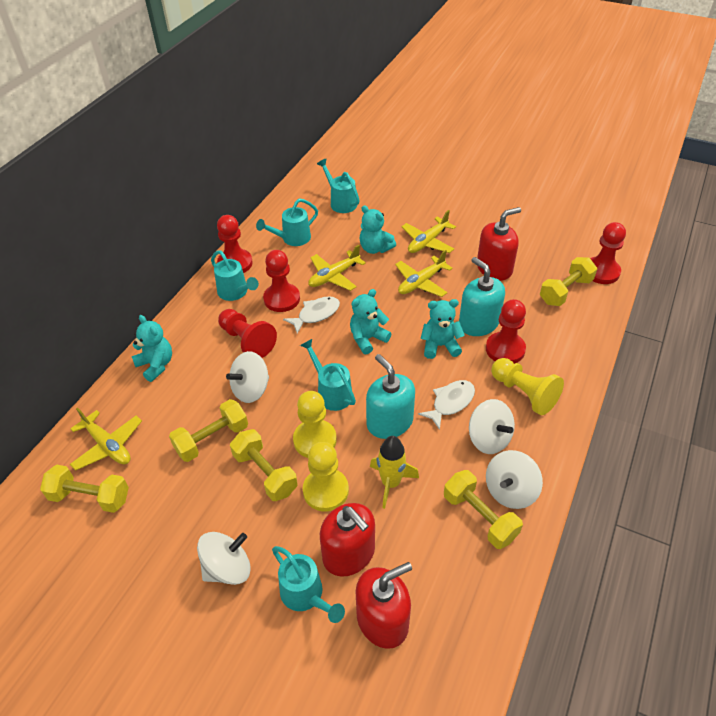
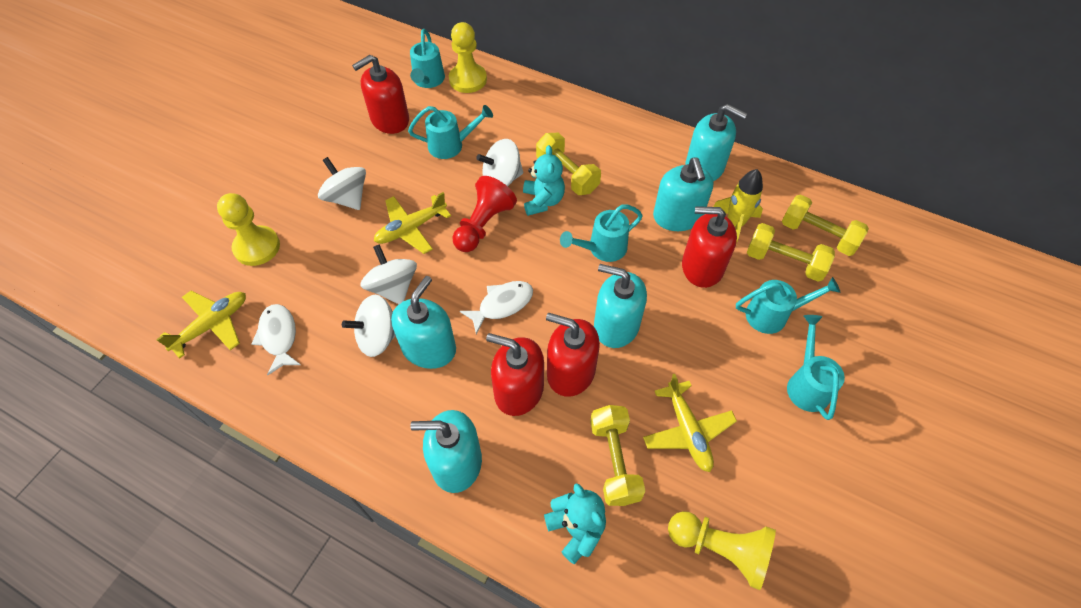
red pawn: 5 -> 1
red soap dispenser: 3 -> 4
turquoise soap dispenser: 2 -> 5
turquoise teddy bear: 4 -> 2
yellow dumbbell: 5 -> 4
yellow plane: 4 -> 3

